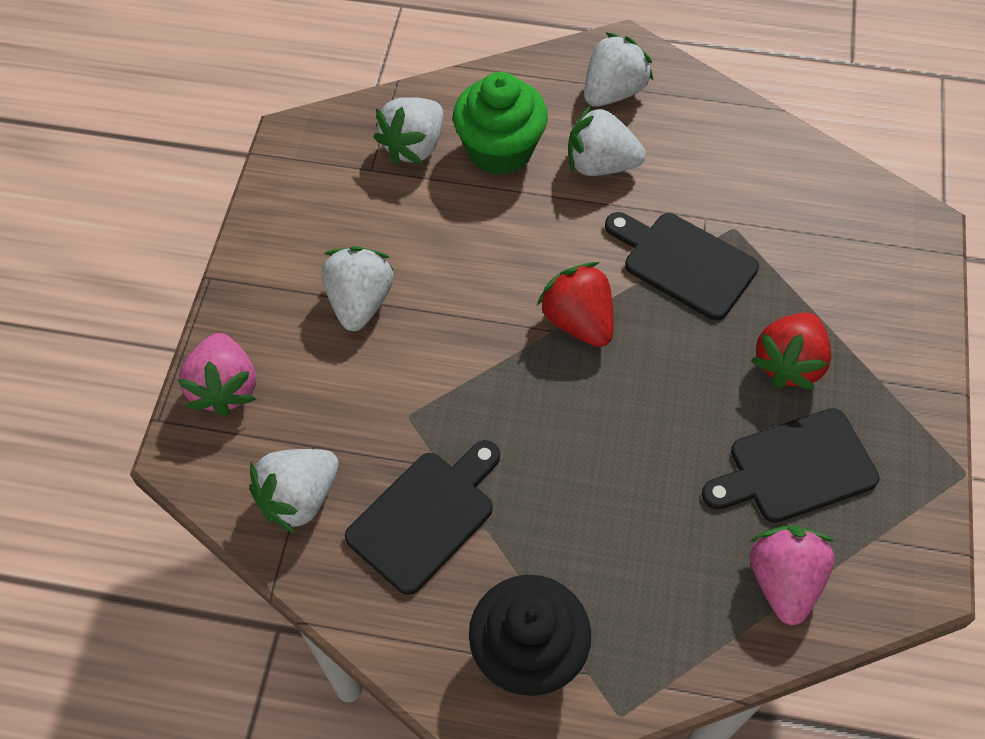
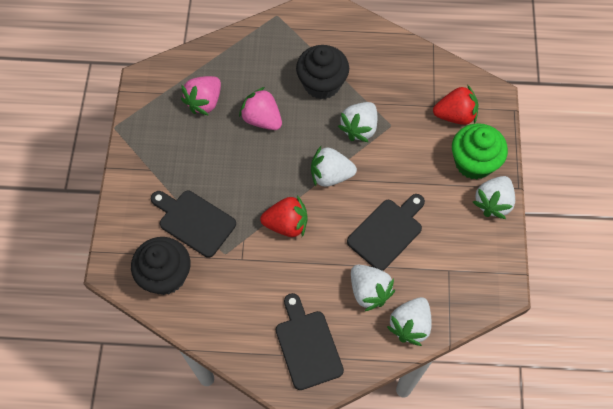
black cupcake: 1 -> 2

